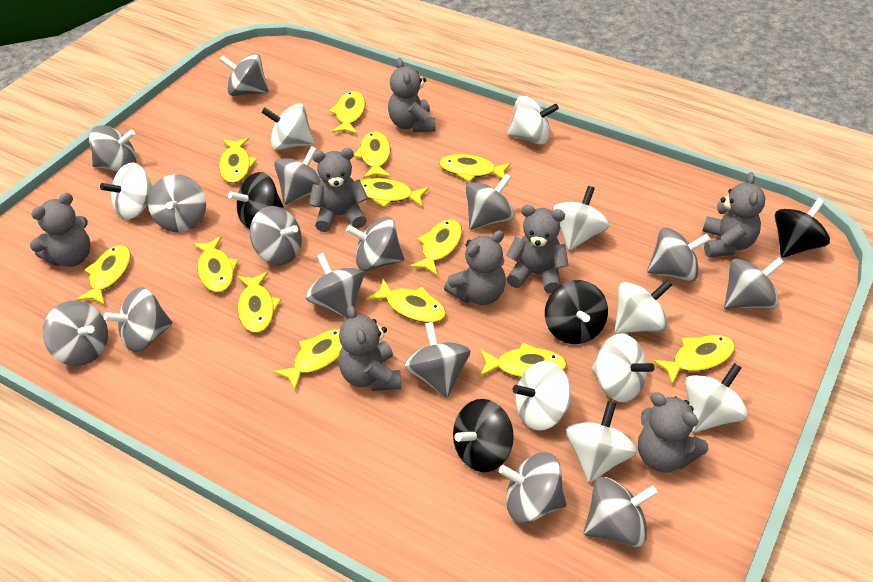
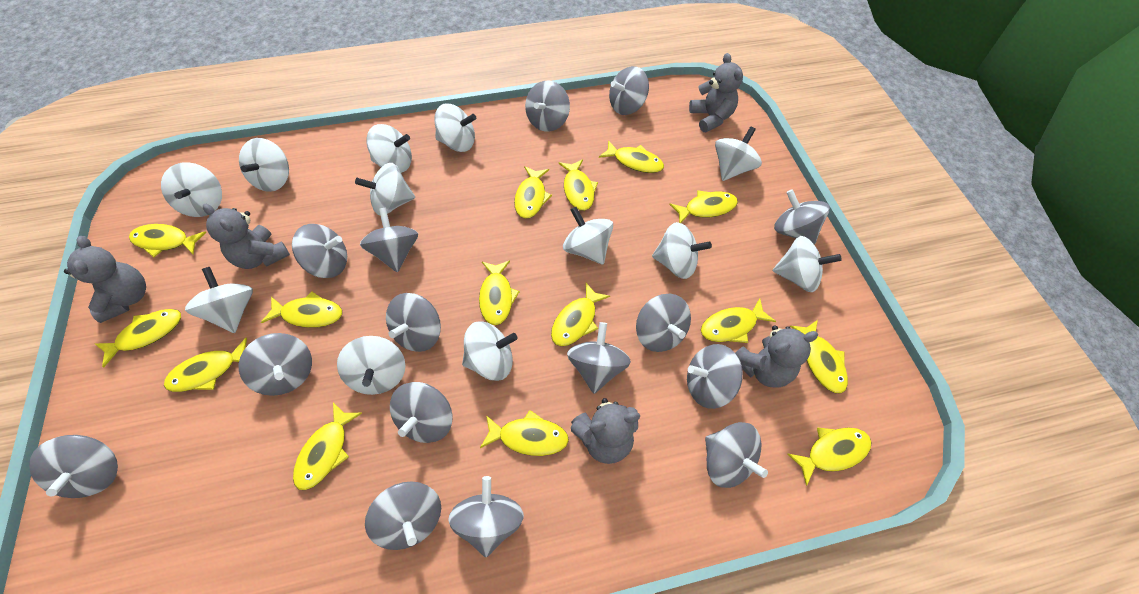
black spinning top: 4 -> 0
grey teddy bear: 8 -> 5
white spinning top: 9 -> 12
yellow fish: 13 -> 15

